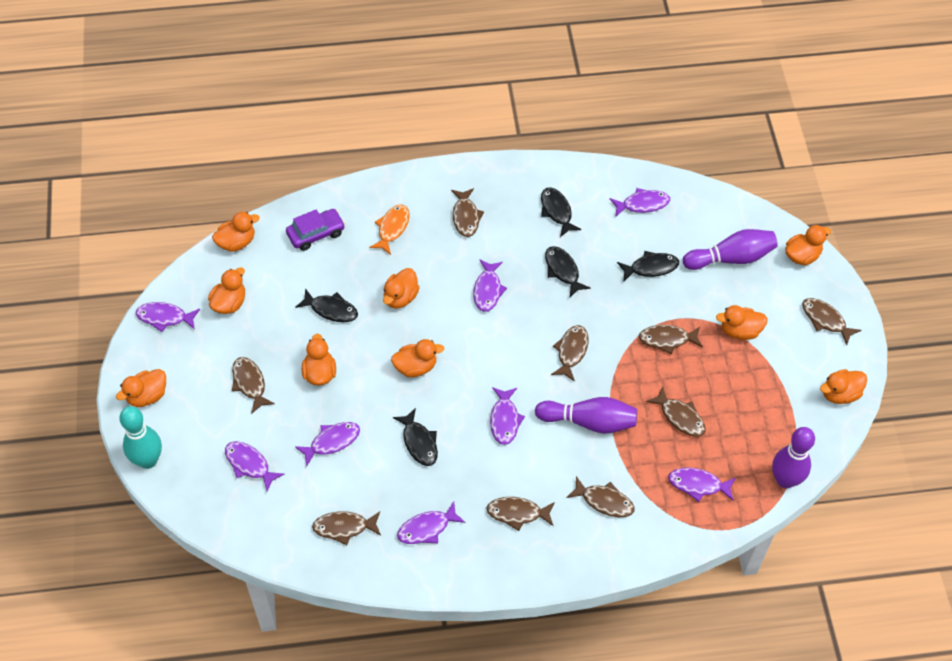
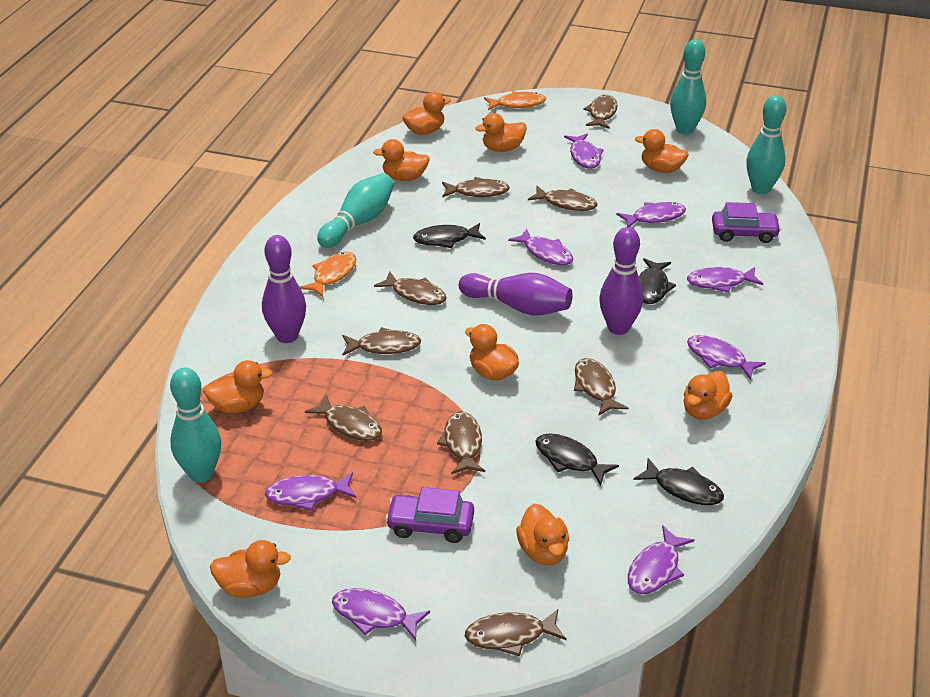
black fish: 5 -> 4
orange fish: 1 -> 2
purple car: 1 -> 2
turquoise bowling pin: 1 -> 4

